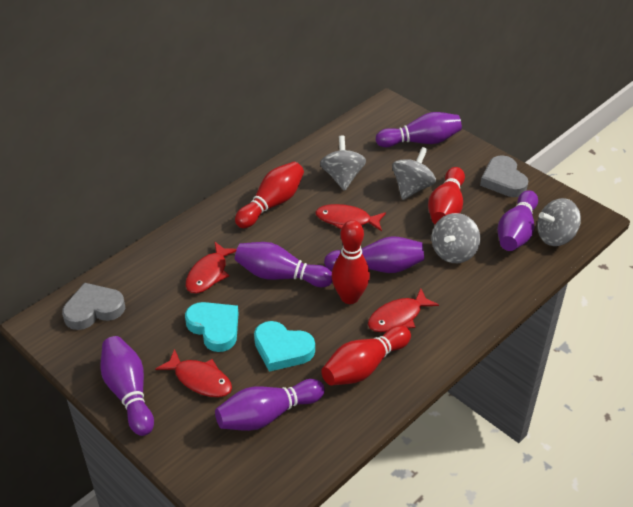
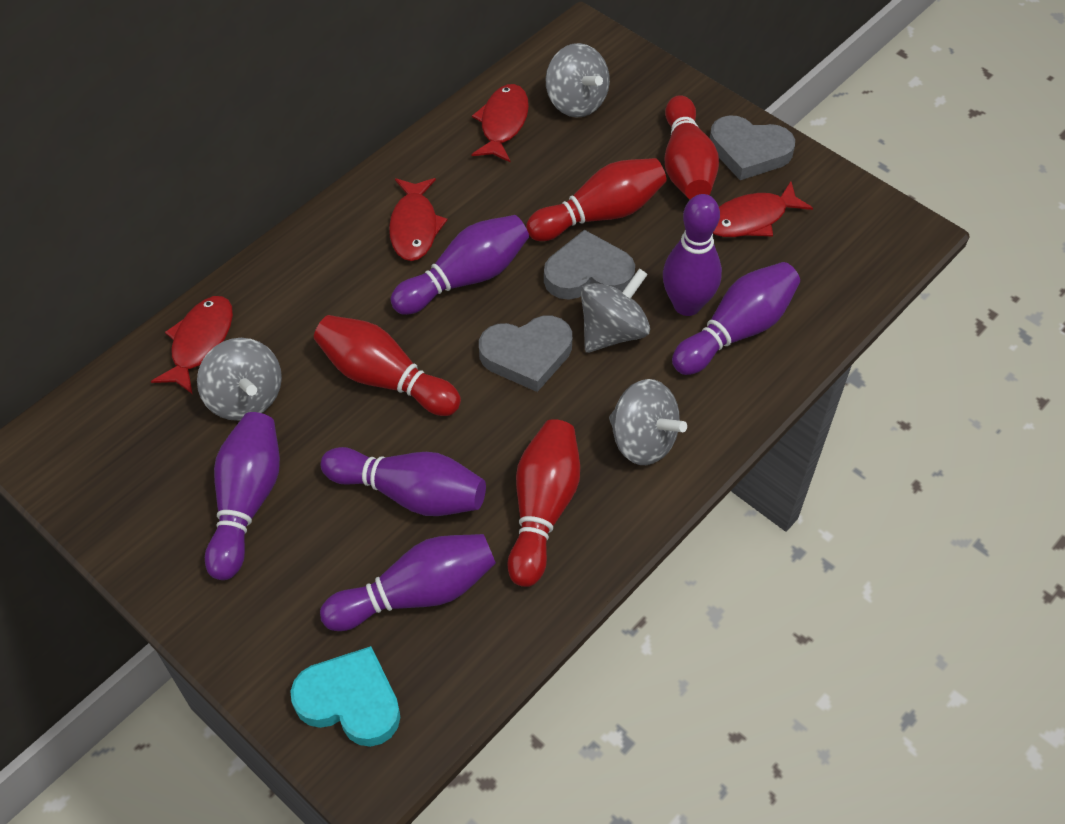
grey heart: 2 -> 3
turquoise heart: 2 -> 1

